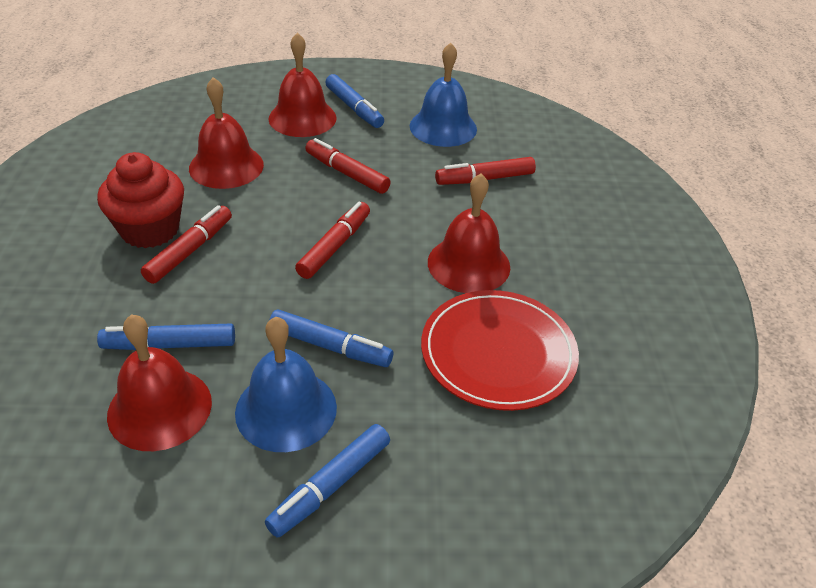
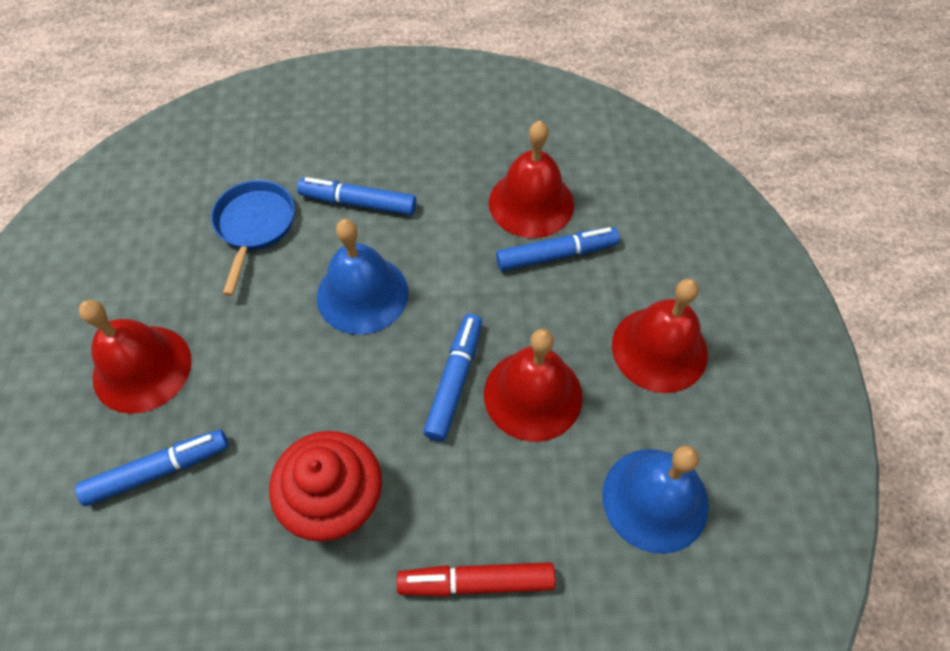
blue pan: 0 -> 1
red marker: 4 -> 1
red plate: 1 -> 0

